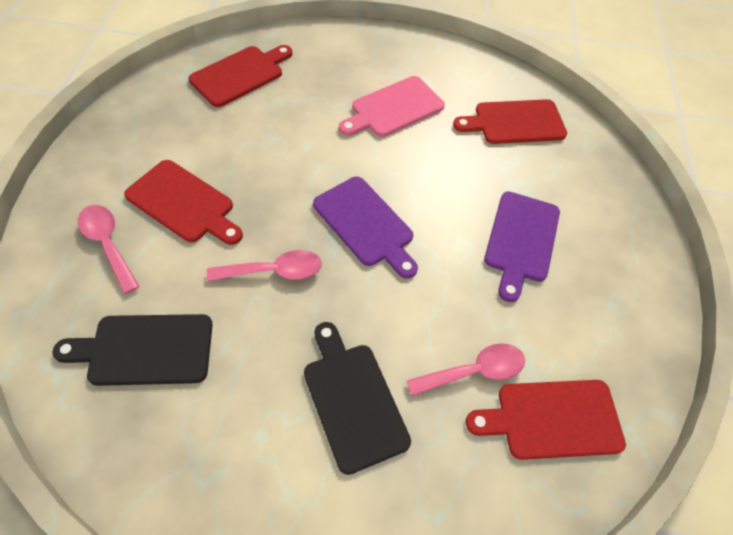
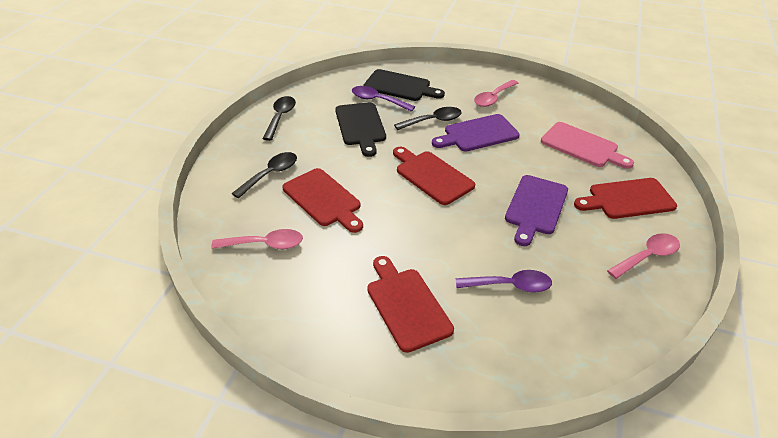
black spoon: 0 -> 3
purple spoon: 0 -> 2

